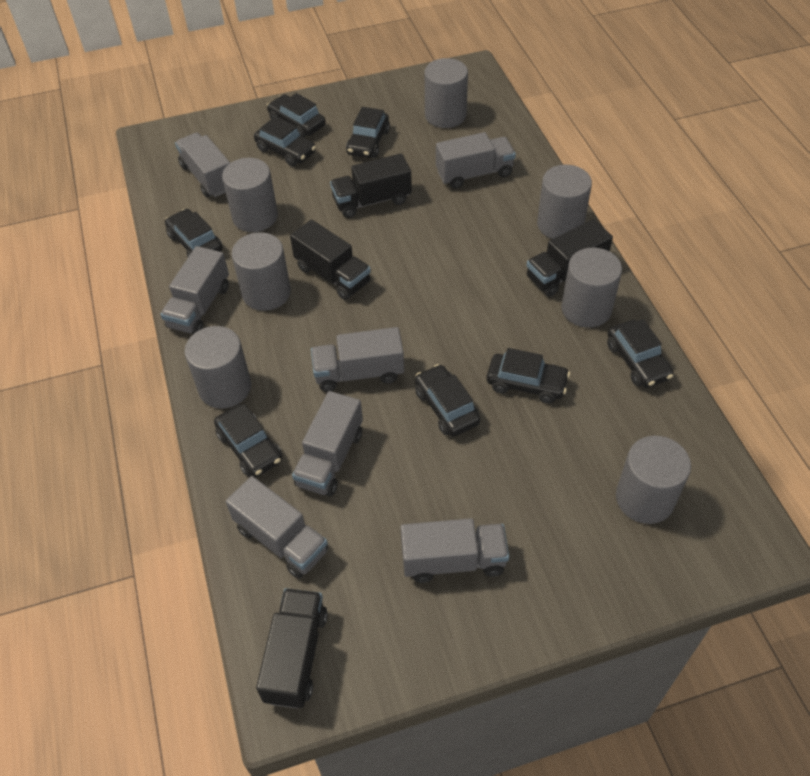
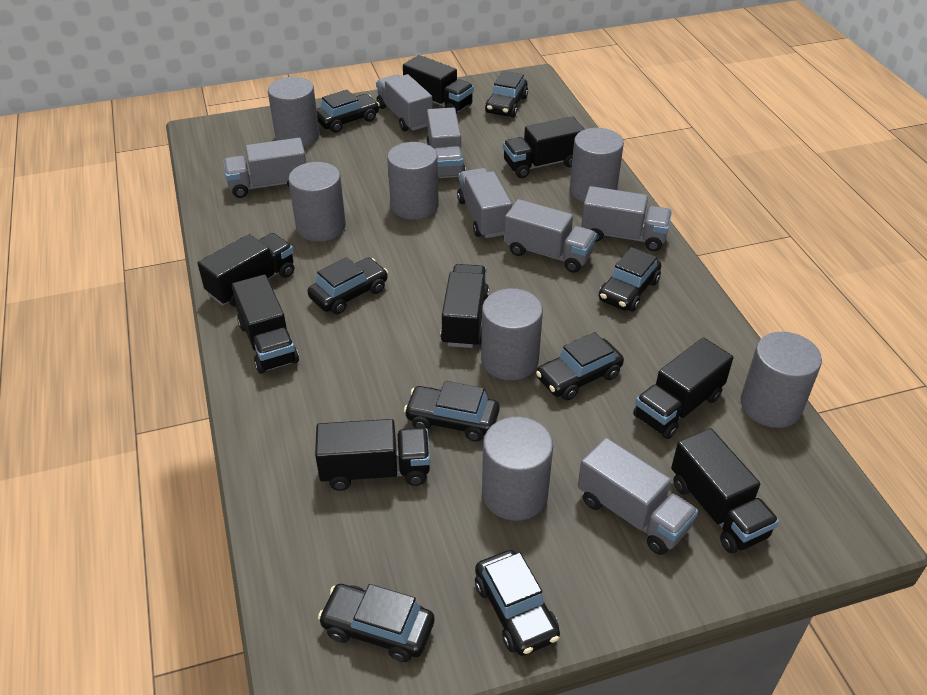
black truck: 4 -> 8

